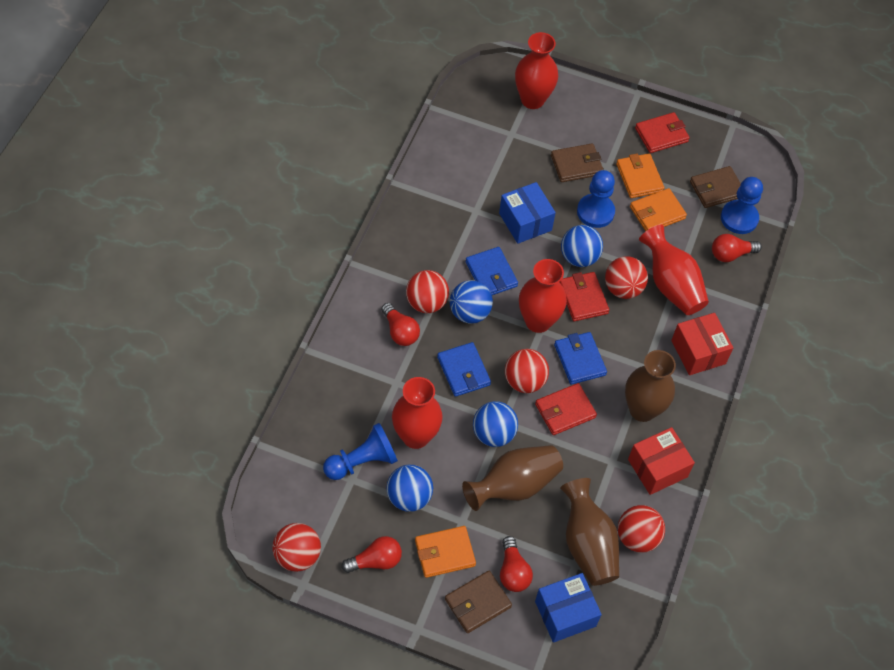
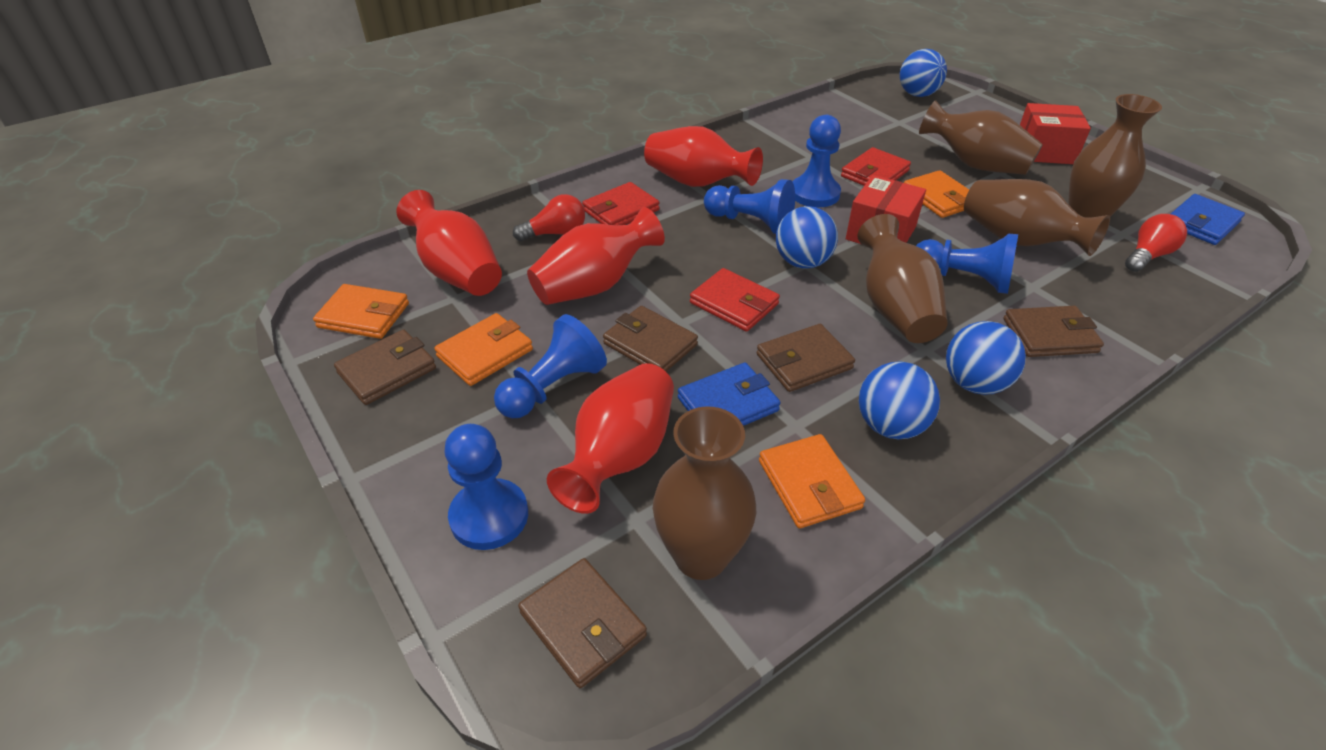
blue box: 2 -> 0
blue pawn: 3 -> 5
blue wallet: 3 -> 2
brown vase: 3 -> 5
brown wallet: 3 -> 5
orange wallet: 3 -> 4
red ball: 5 -> 0
red light bulb: 4 -> 2

